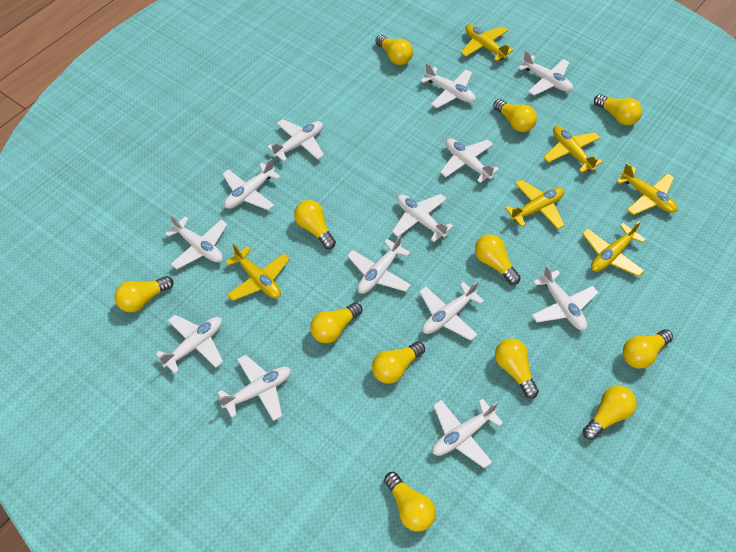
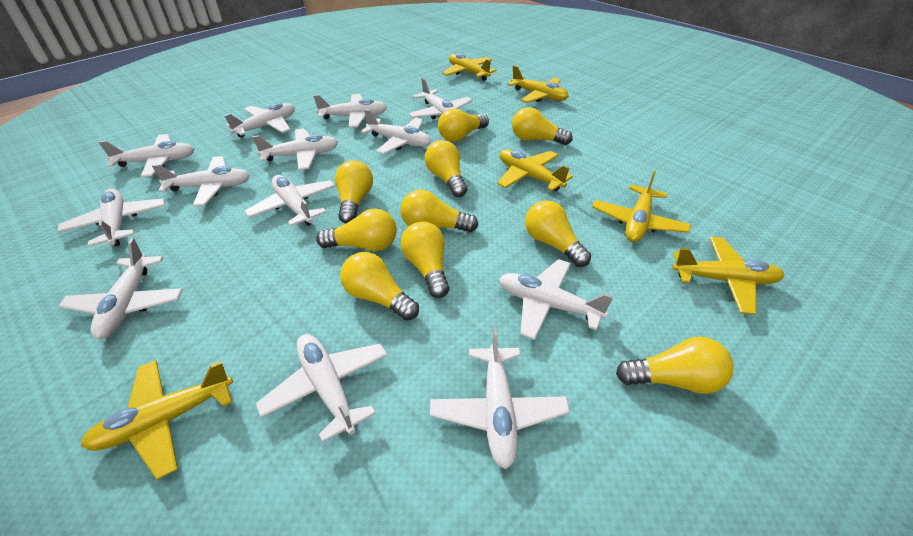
yellow light bulb: 12 -> 10

